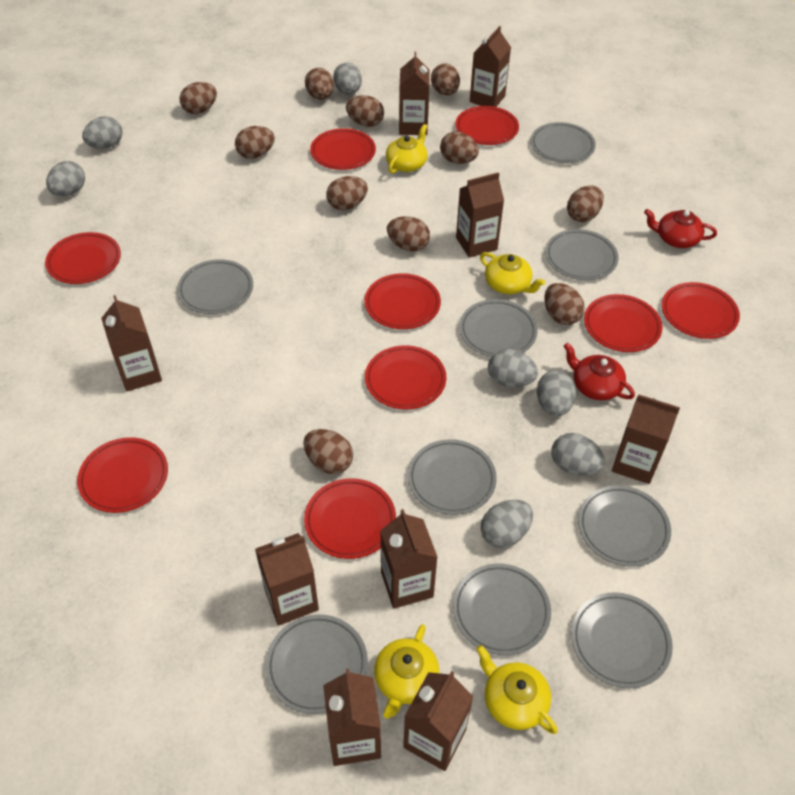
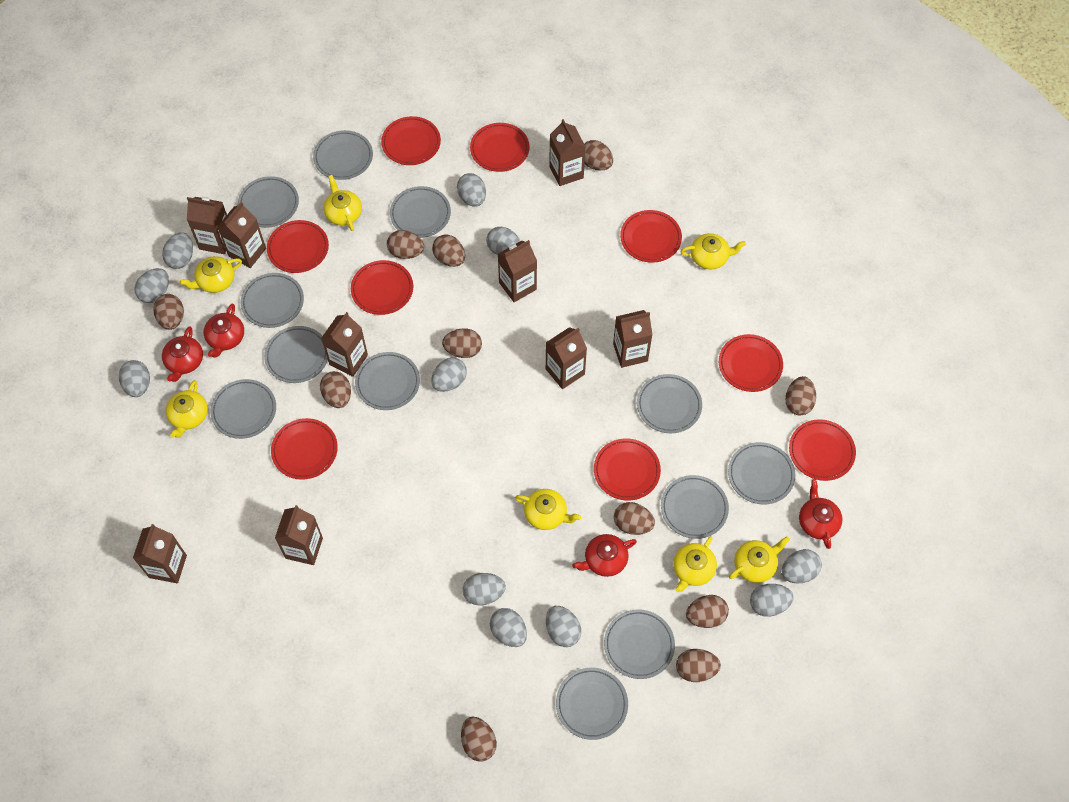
grey egg: 7 -> 11
grey plate: 9 -> 12
red teapot: 2 -> 4
yellow teapot: 4 -> 7

